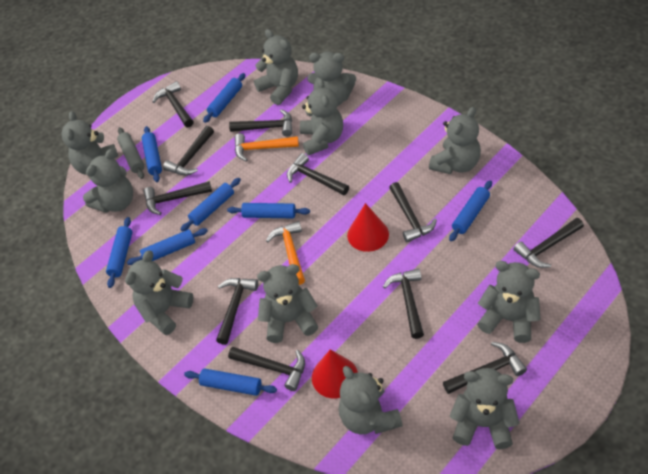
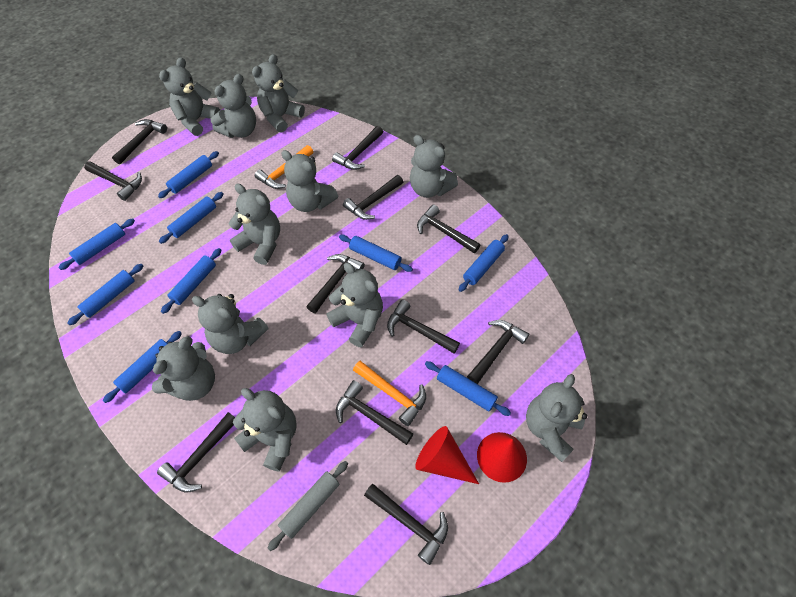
blue rolling pin: 8 -> 9

